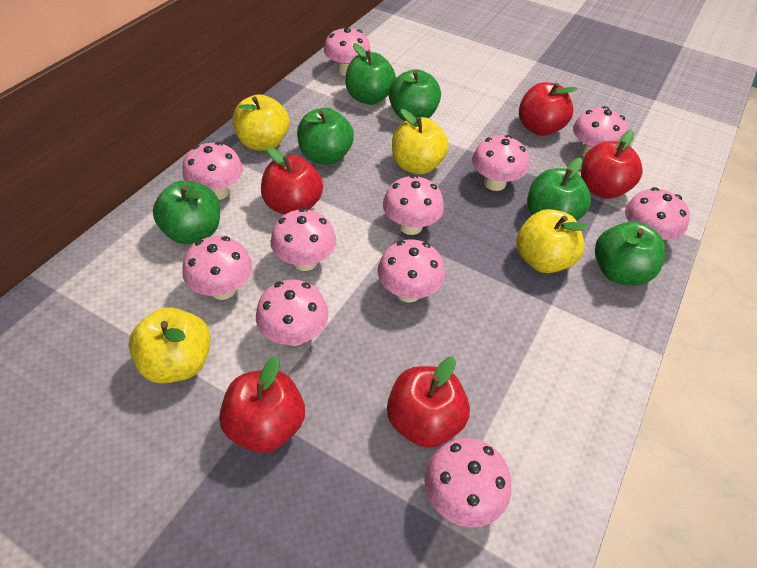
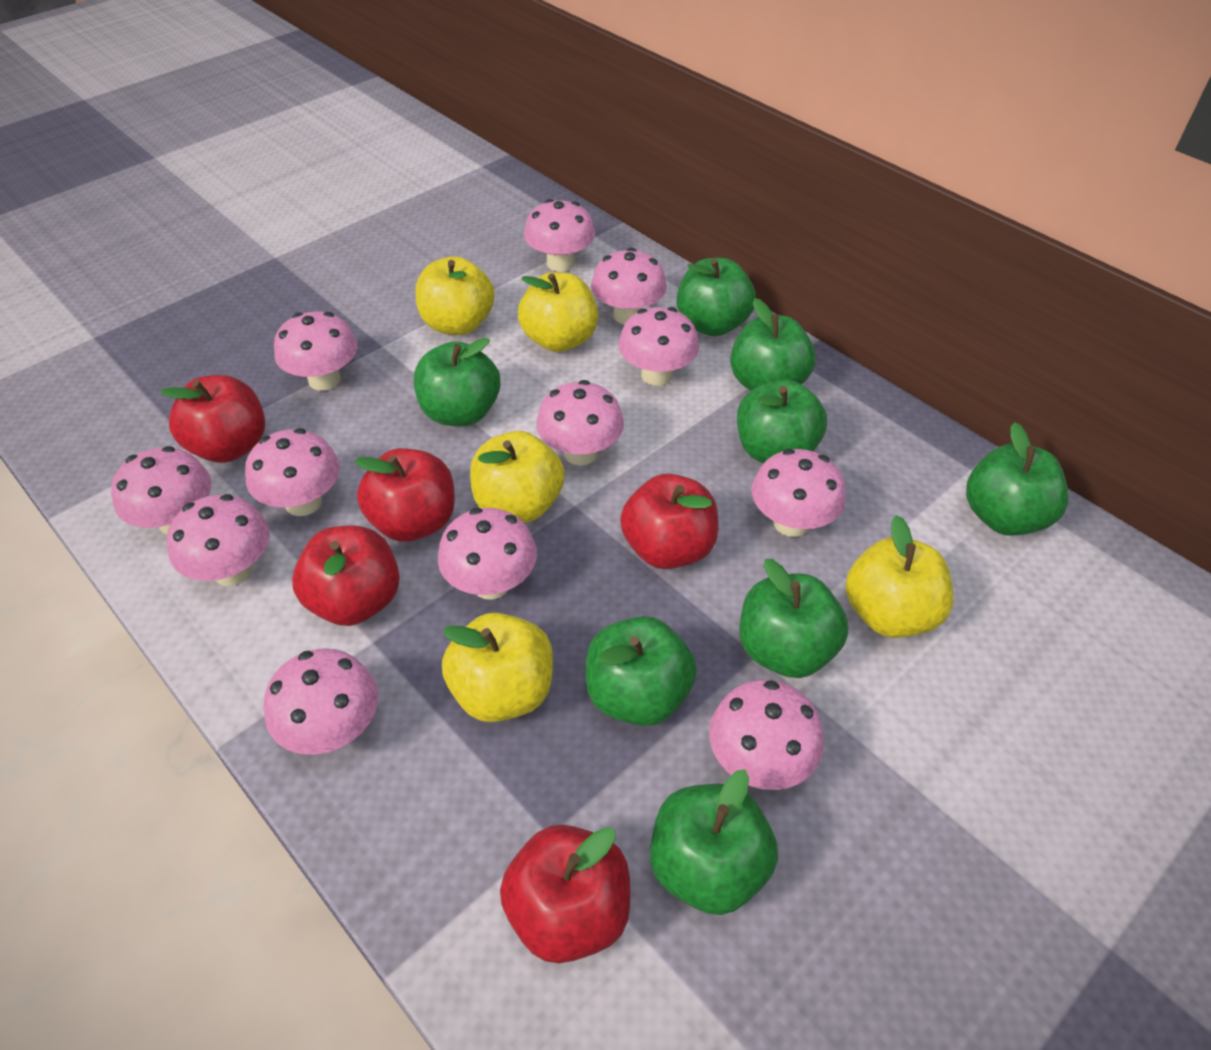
green apple: 6 -> 8
pink mushroom: 11 -> 12
yellow apple: 4 -> 5

